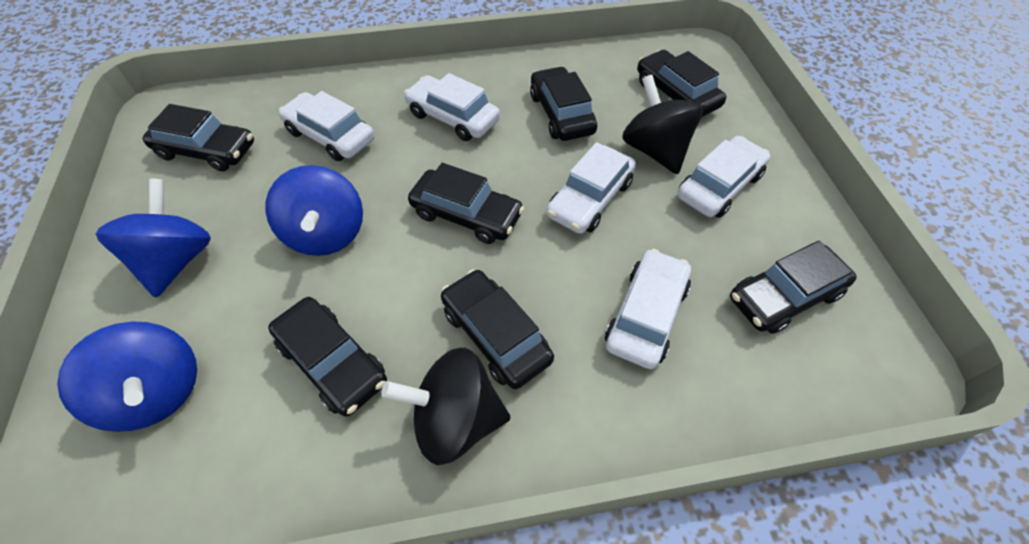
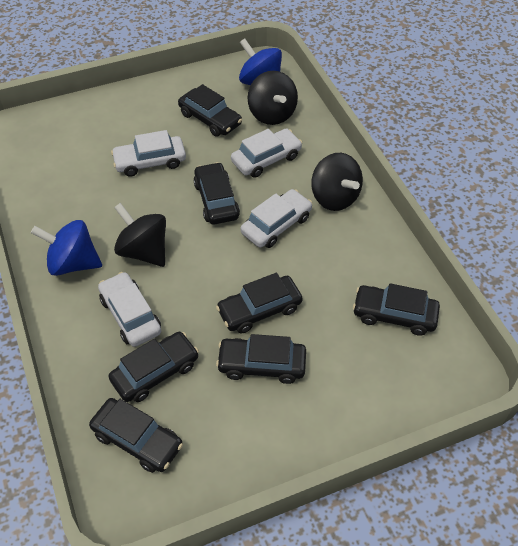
black spinning top: 2 -> 3
blue spinning top: 3 -> 2
white car: 5 -> 4

